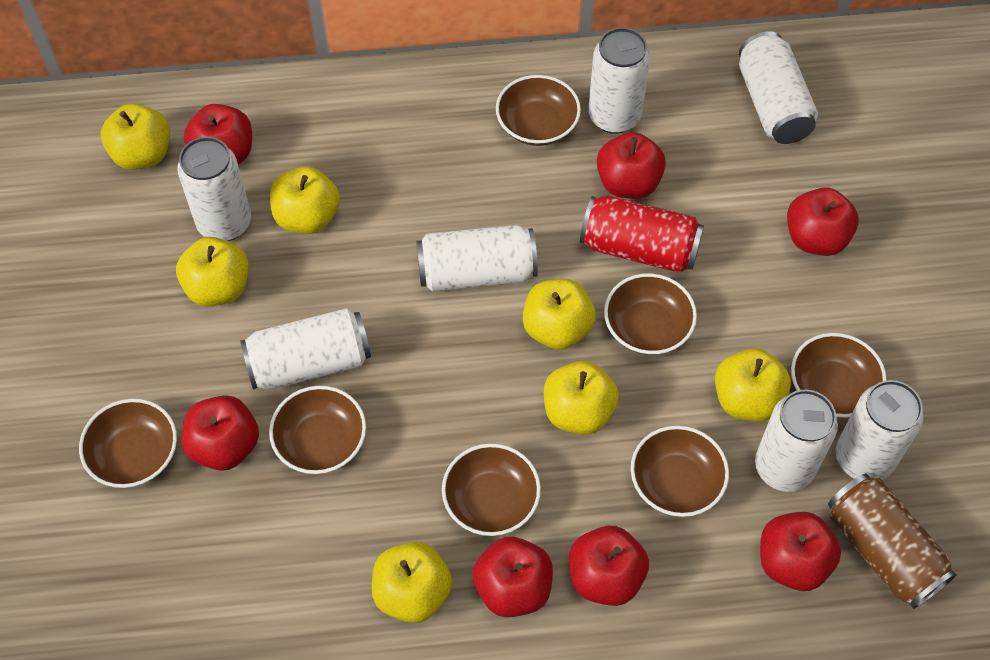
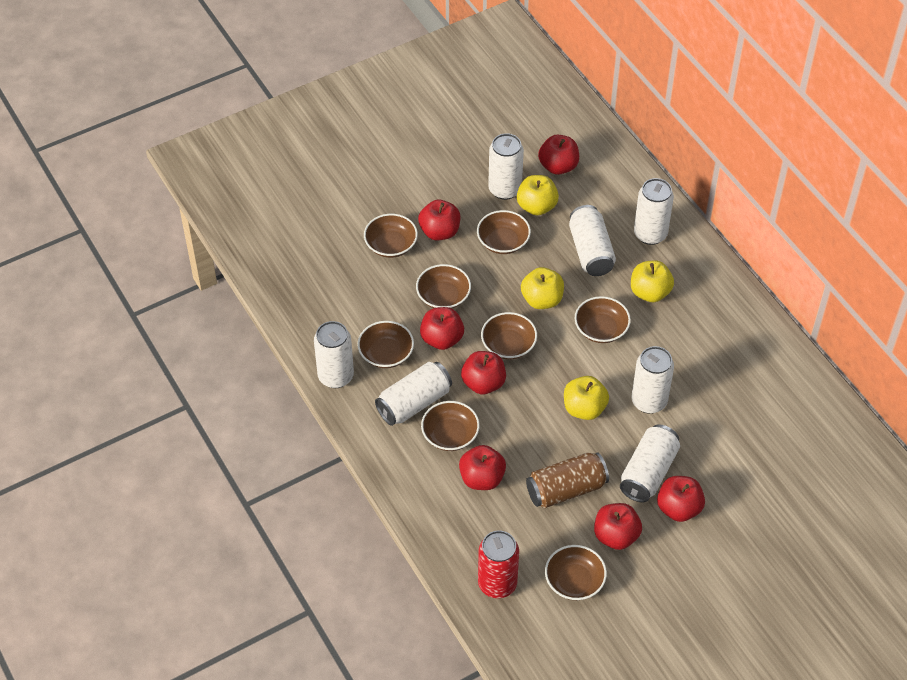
brown bowl: 7 -> 8
yellow apple: 7 -> 4

